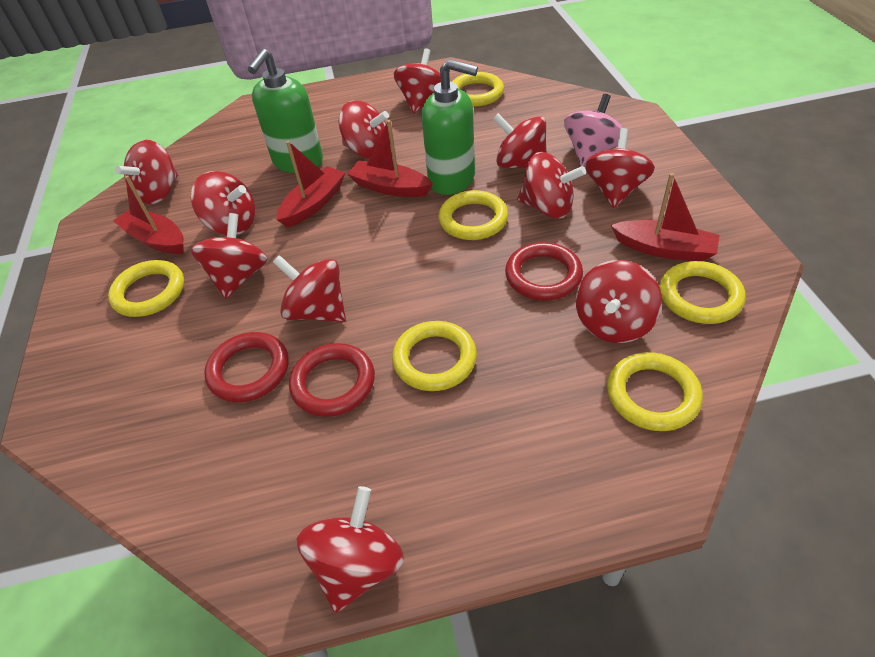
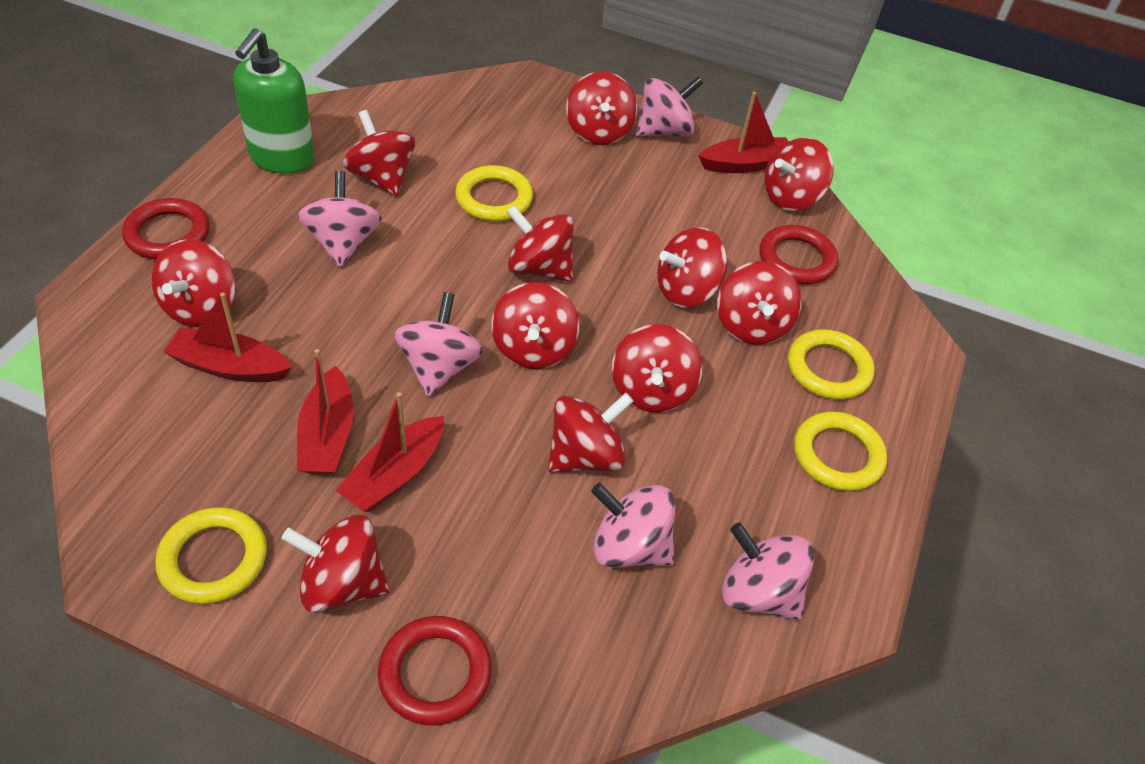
green soap dispenser: 2 -> 1
pink spinning top: 1 -> 5
yellow ring: 6 -> 4

